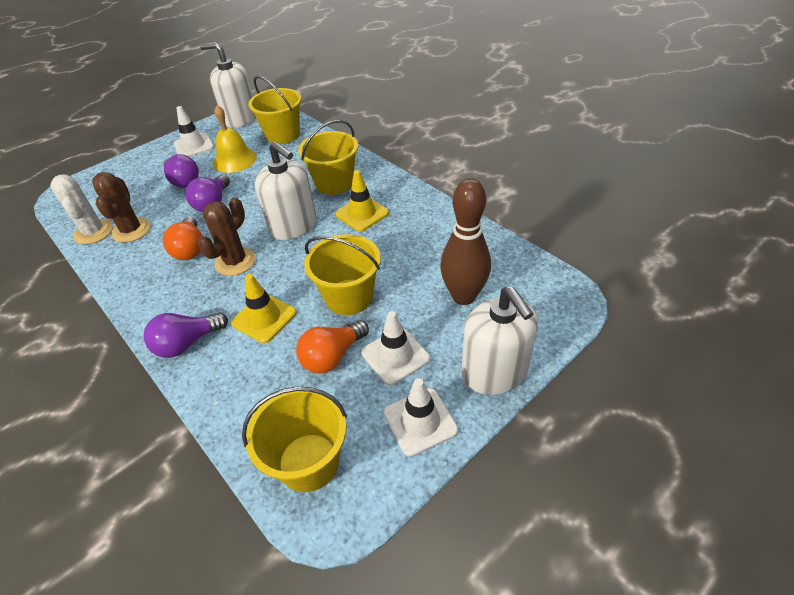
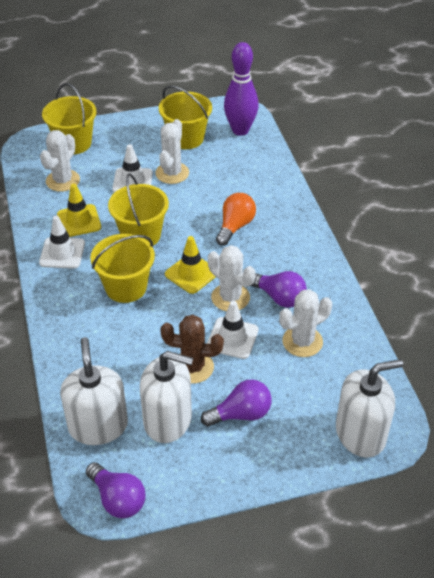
brown bowling pin: 1 -> 0
brown cactus: 2 -> 1
orange light bulb: 2 -> 1
purple bowling pin: 0 -> 1
white cactus: 1 -> 4
yellow bell: 1 -> 0

